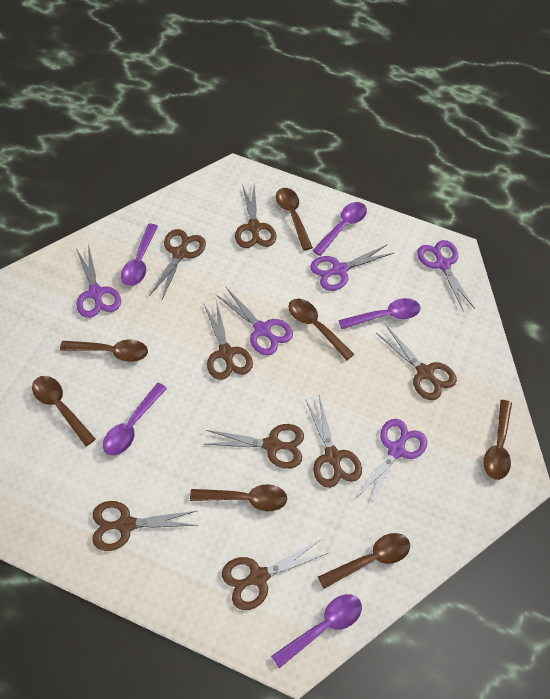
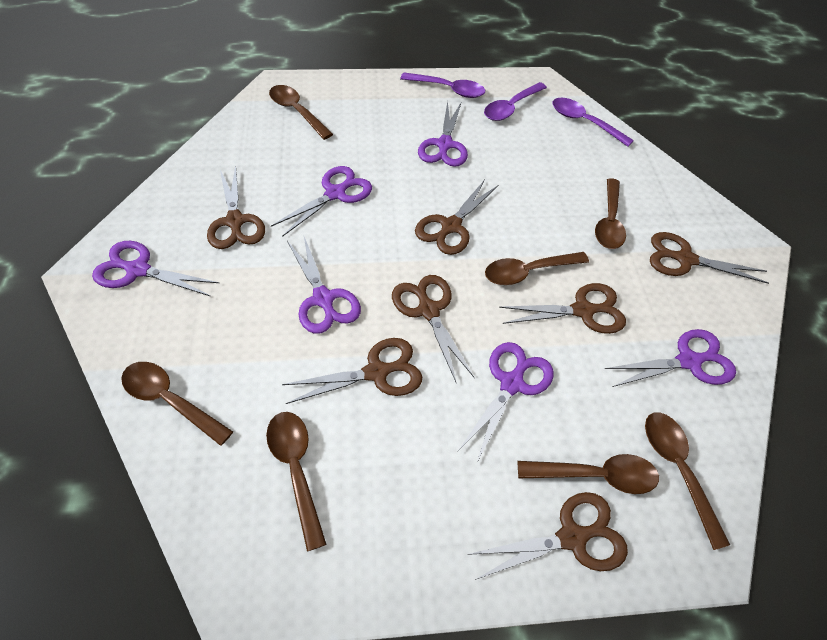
brown scissors: 8 -> 7
purple scissors: 5 -> 6
purple spoon: 5 -> 3

